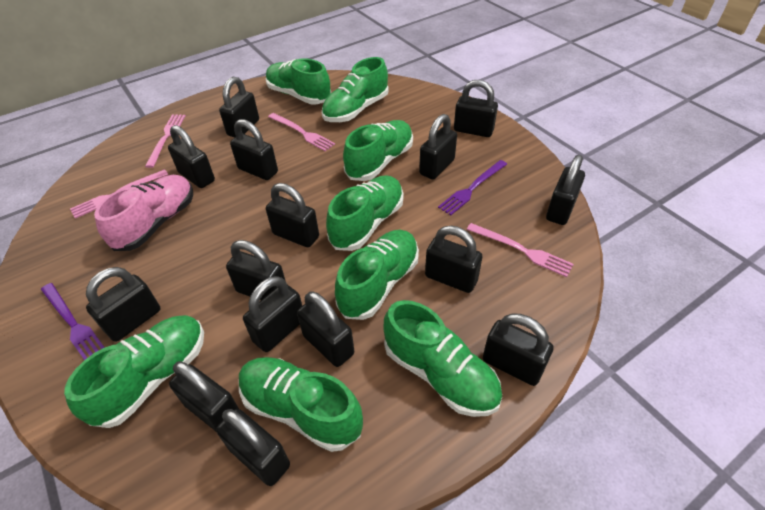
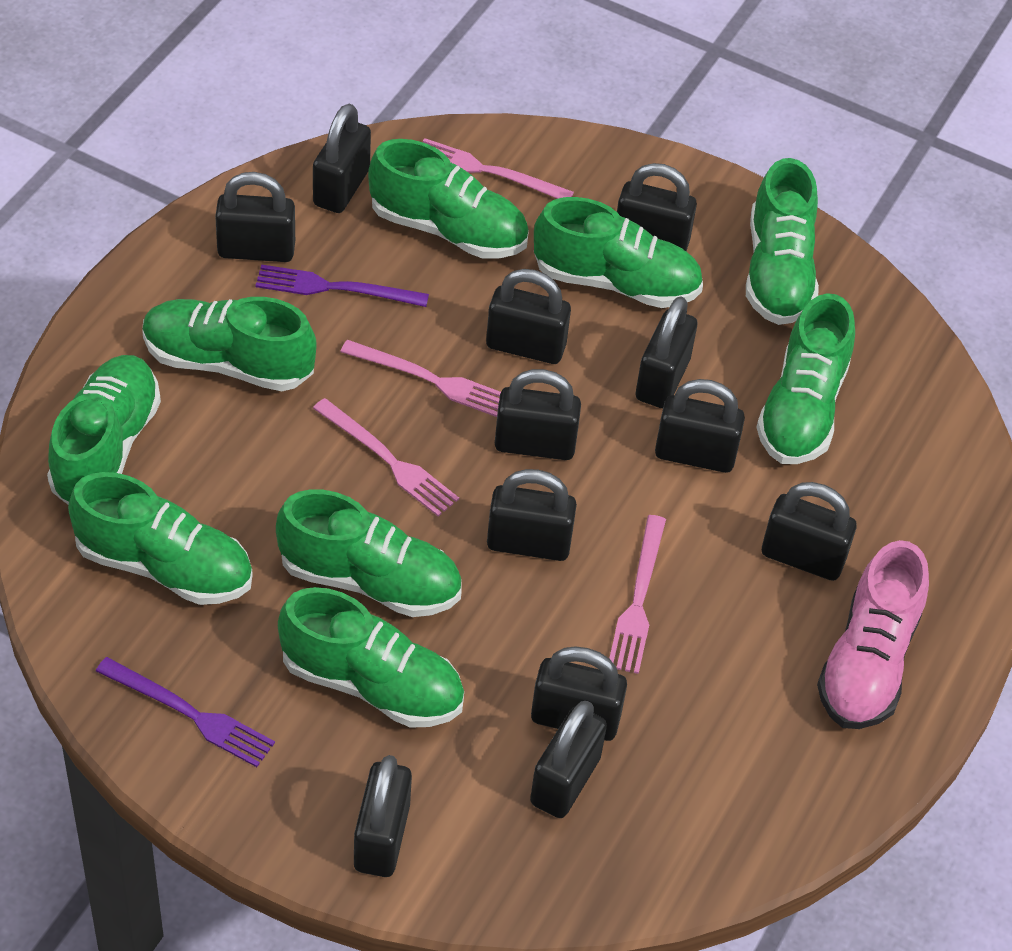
black padlock: 15 -> 12
green shoe: 8 -> 9

